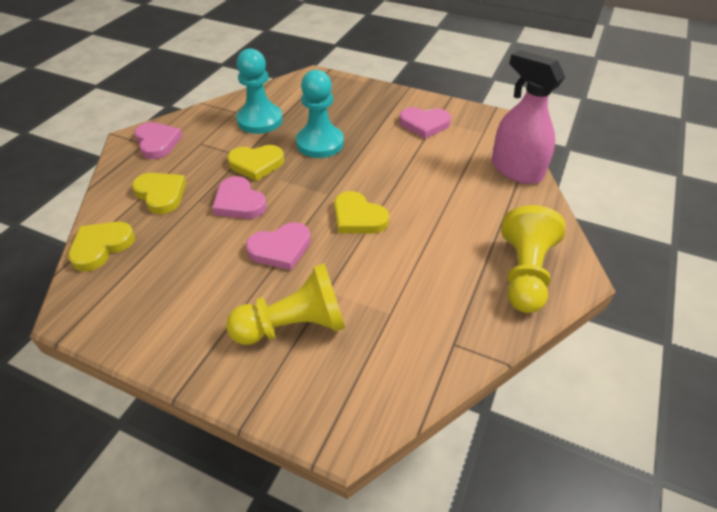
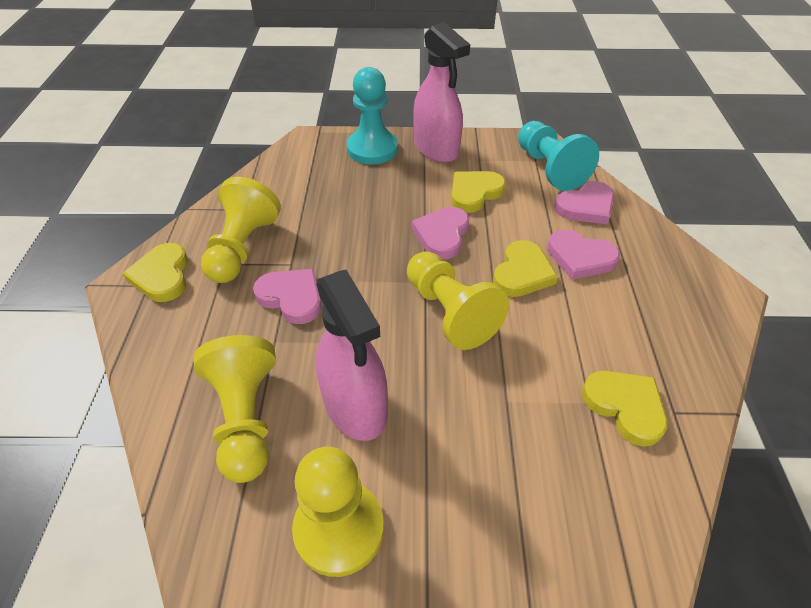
pink spray bottle: 1 -> 2
yellow pawn: 2 -> 4

